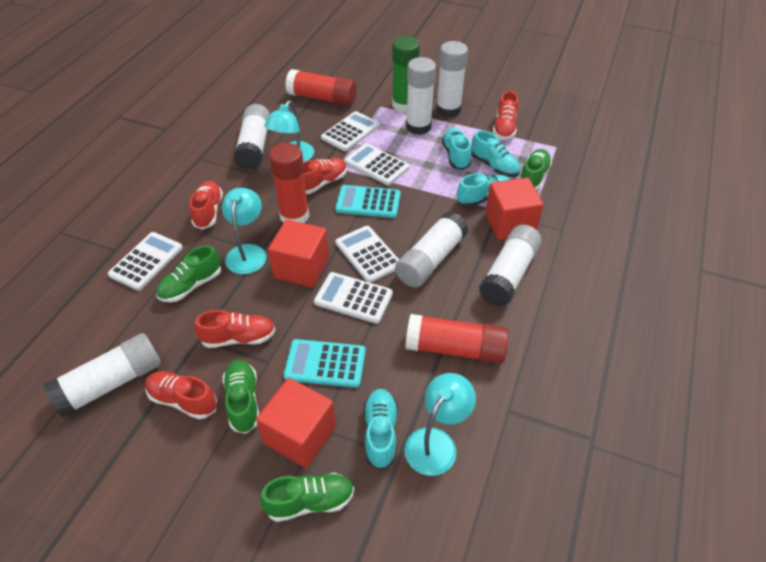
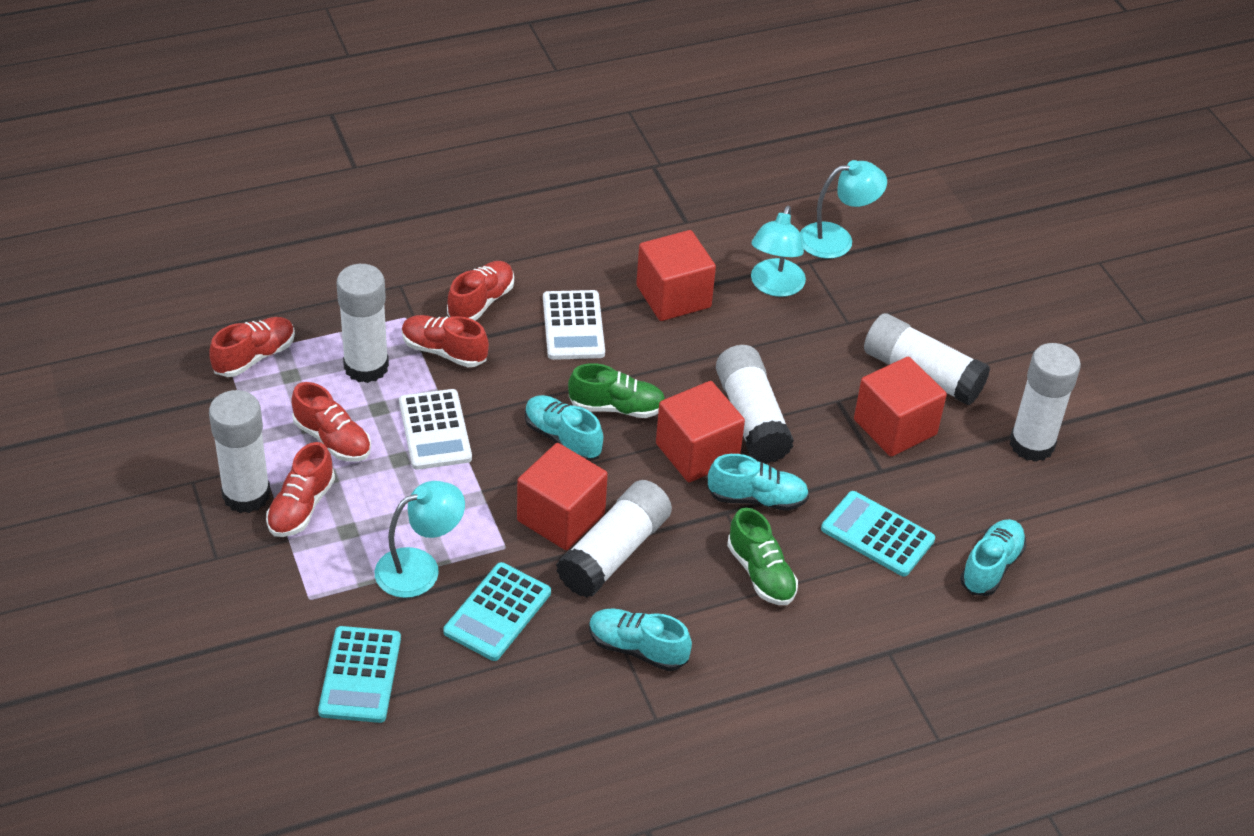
green glue stick: 1 -> 0
green shoe: 4 -> 2
red cube: 3 -> 4
red glue stick: 3 -> 0
turquoise calculator: 2 -> 3
white calculator: 5 -> 2

